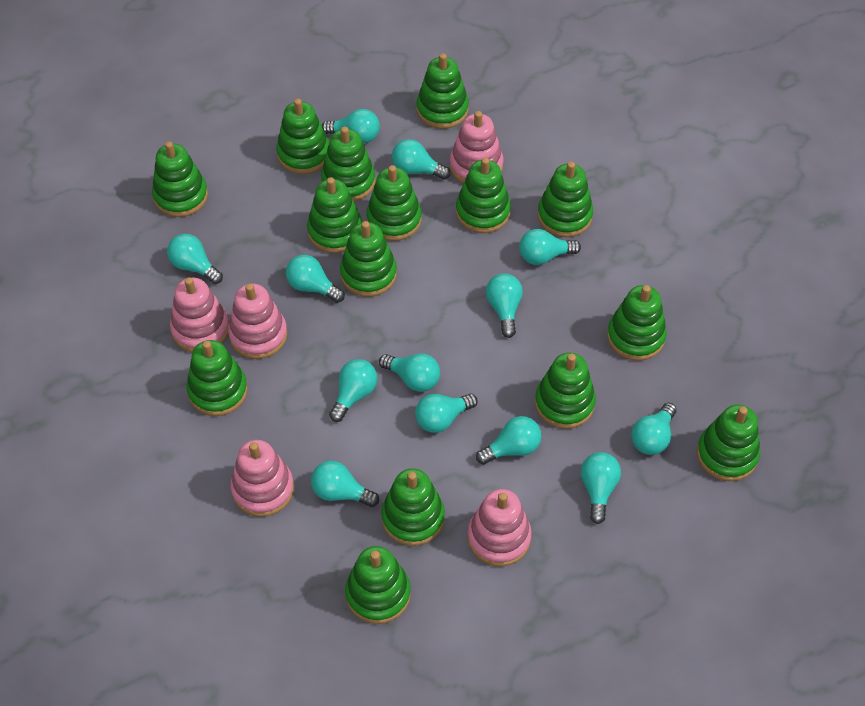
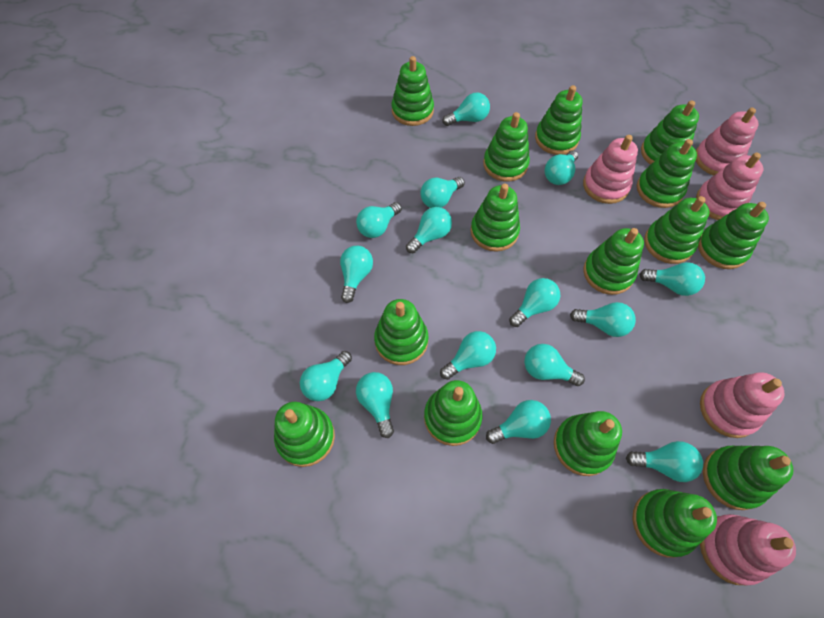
turquoise light bulb: 13 -> 15

